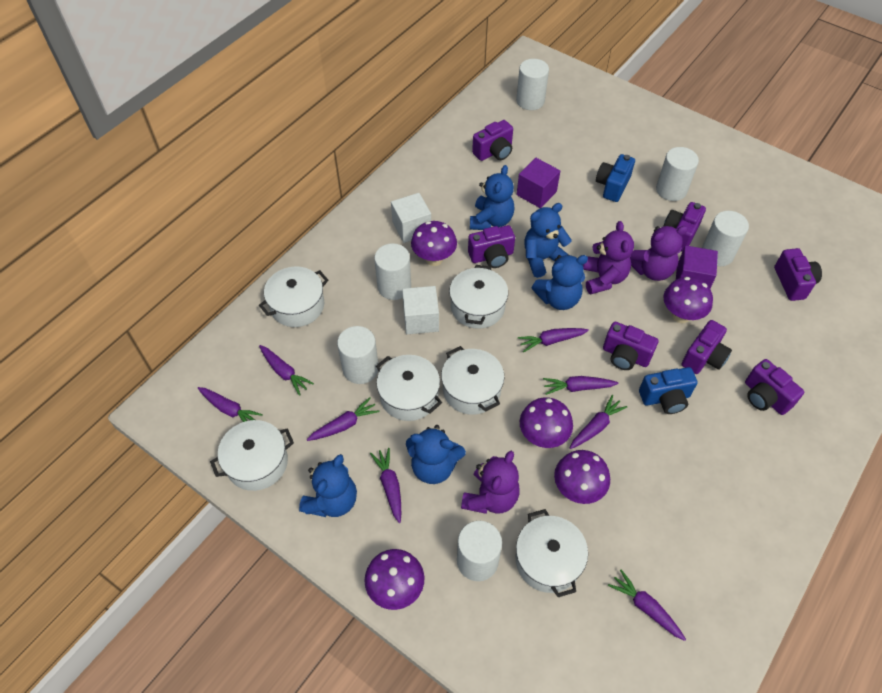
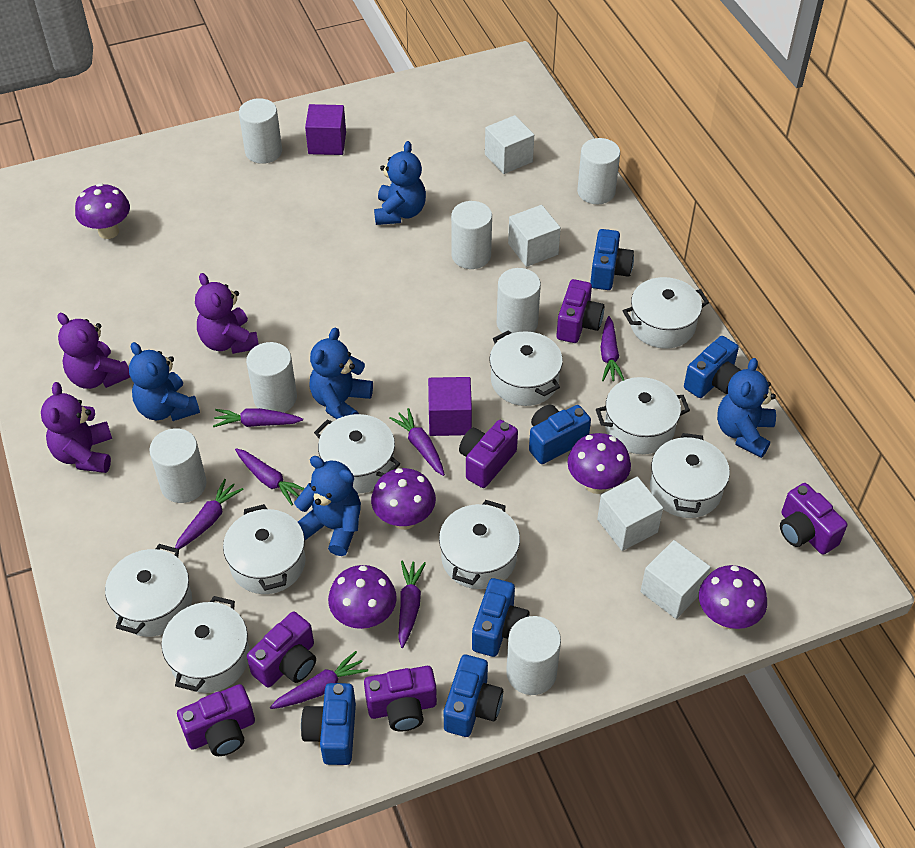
blue camera: 2 -> 6
purple camera: 7 -> 6
purple carrot: 8 -> 7
white cube: 2 -> 4
white cylinder: 6 -> 7
white pot: 6 -> 9

